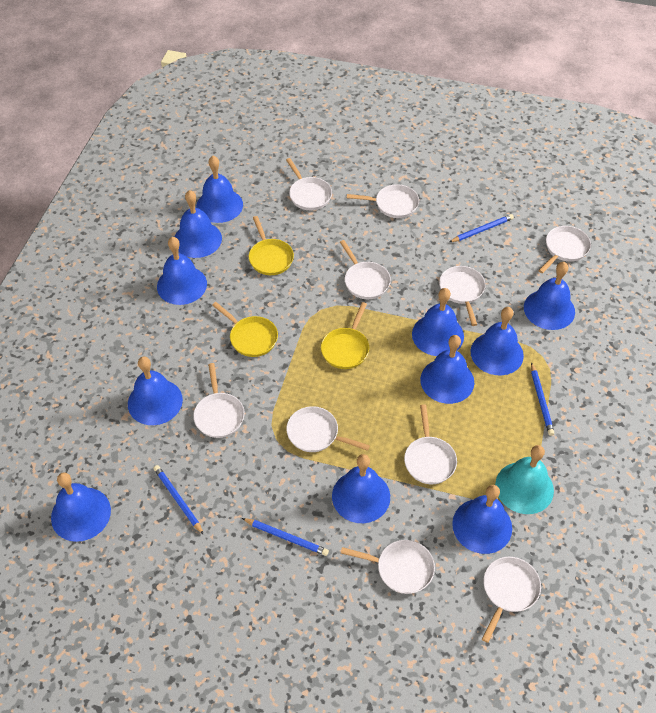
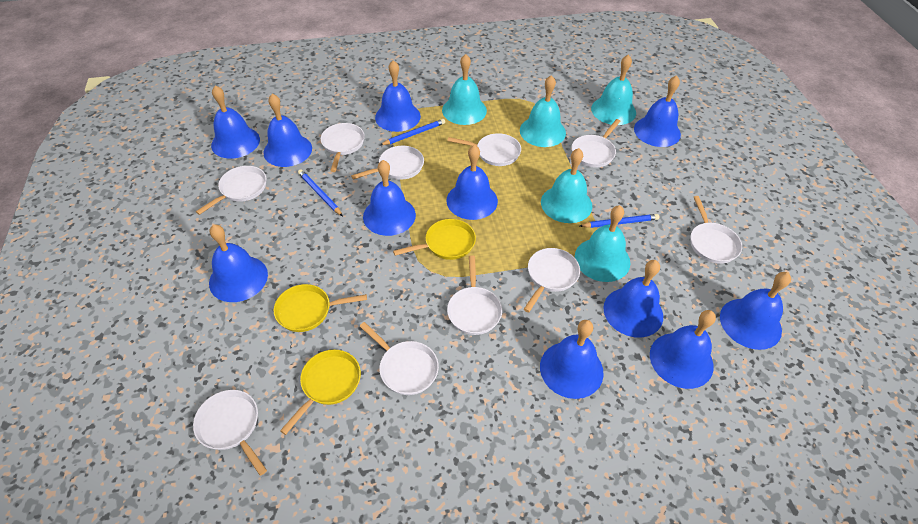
blue pencil: 4 -> 3
turquoise bell: 1 -> 5

